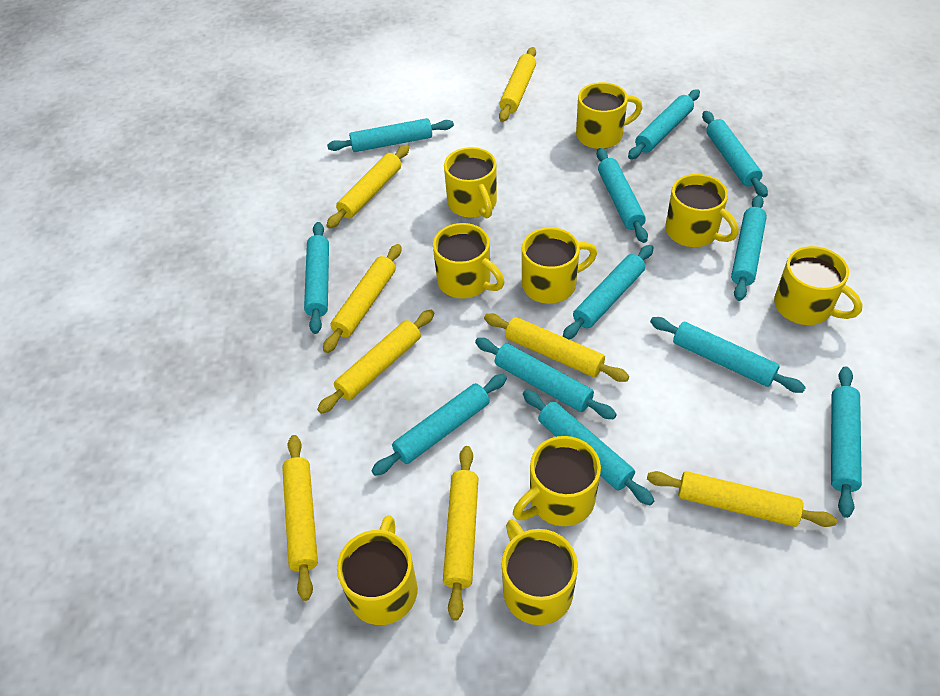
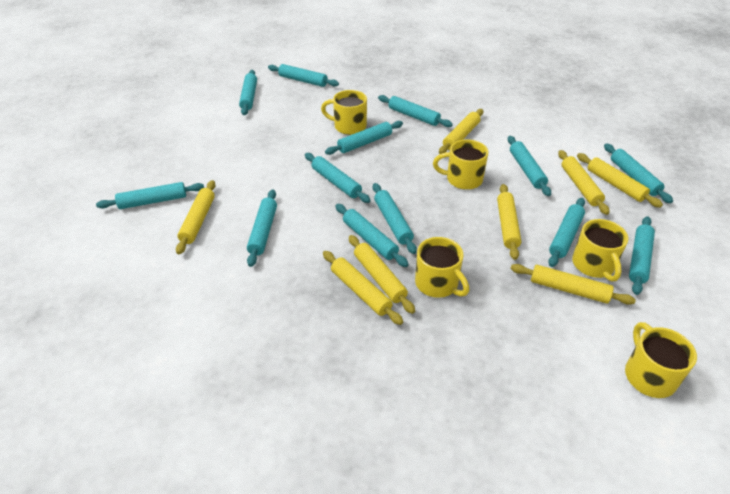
turquoise rolling pin: 12 -> 13
yellow mug: 9 -> 5

